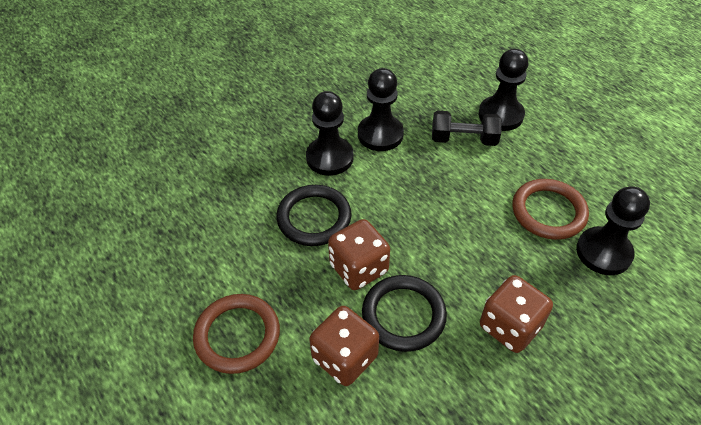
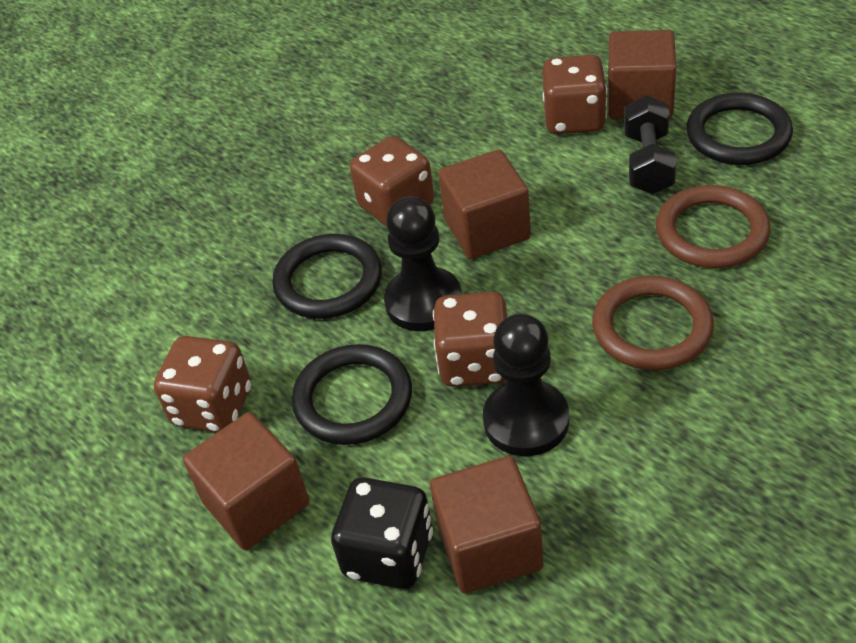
black dice: 0 -> 1
black pawn: 4 -> 2
black ring: 2 -> 3
brown cube: 0 -> 4
brown dice: 3 -> 4

